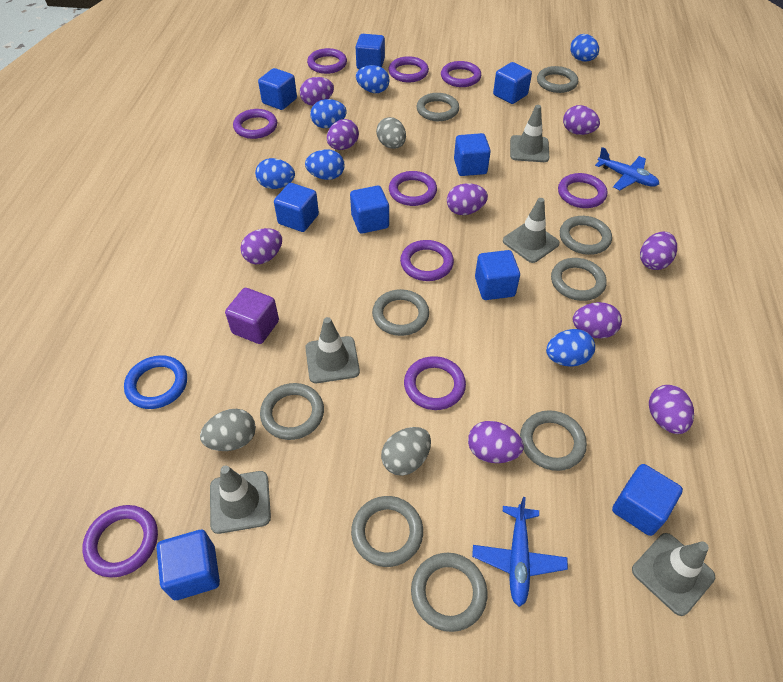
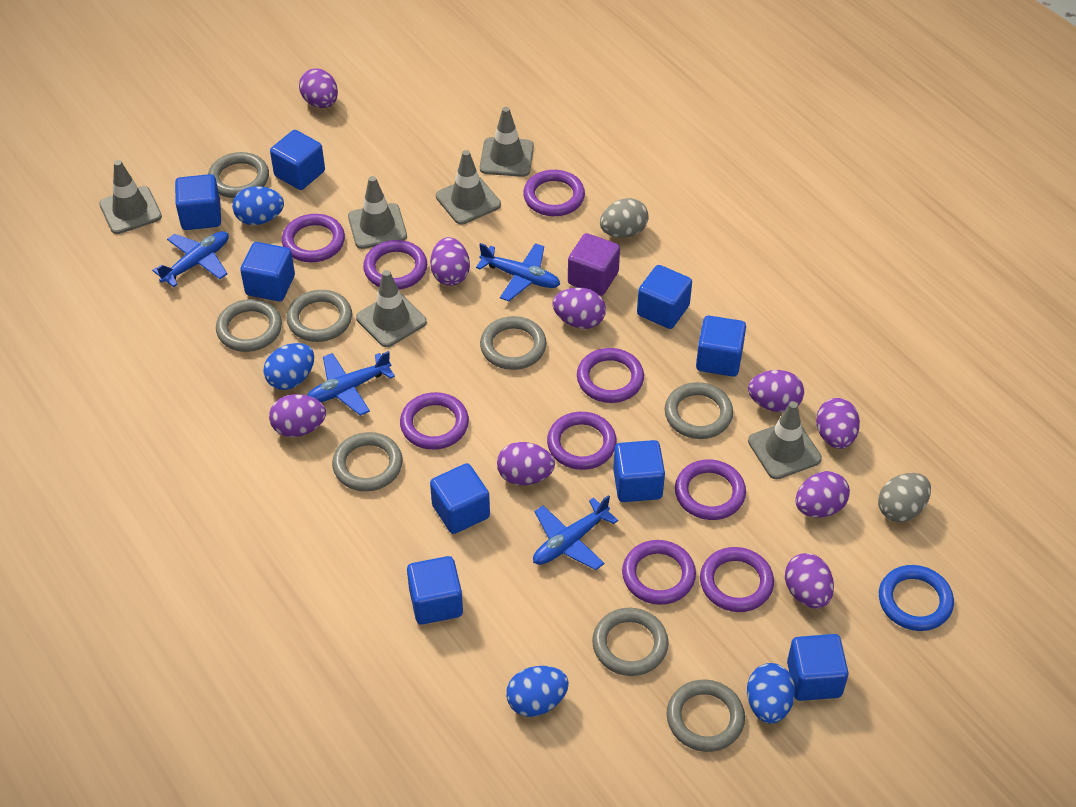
blue egg: 6 -> 4
blue plane: 2 -> 4
grey egg: 3 -> 2
grey ring: 9 -> 8
grey traffic cone: 5 -> 6

